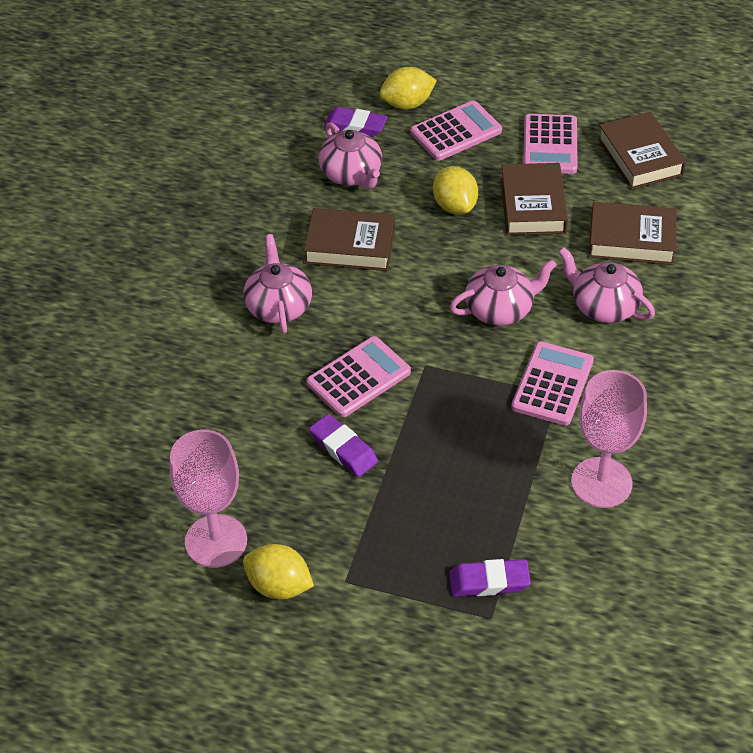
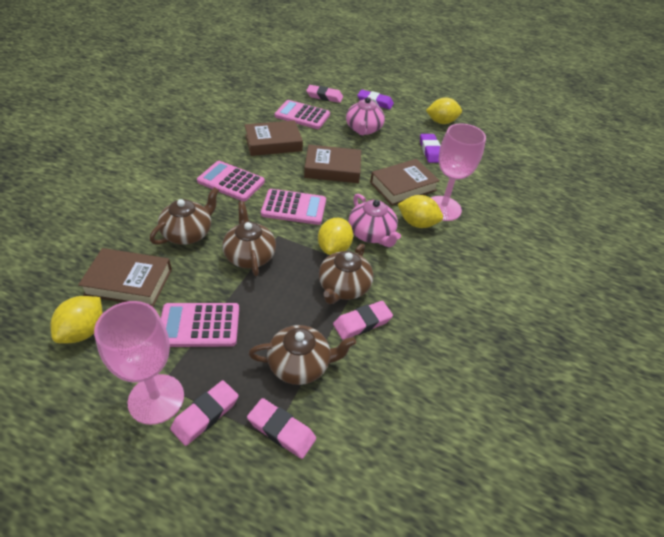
brown teapot: 0 -> 4
pink eraser: 0 -> 4
pink teapot: 4 -> 2
purple eraser: 3 -> 2
yellow lemon: 3 -> 4

